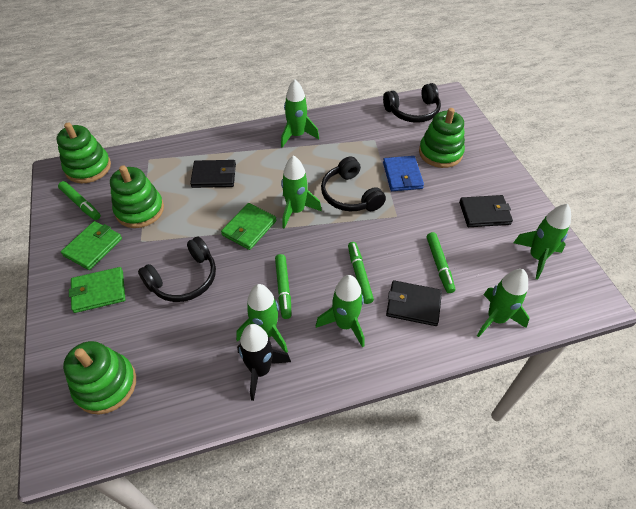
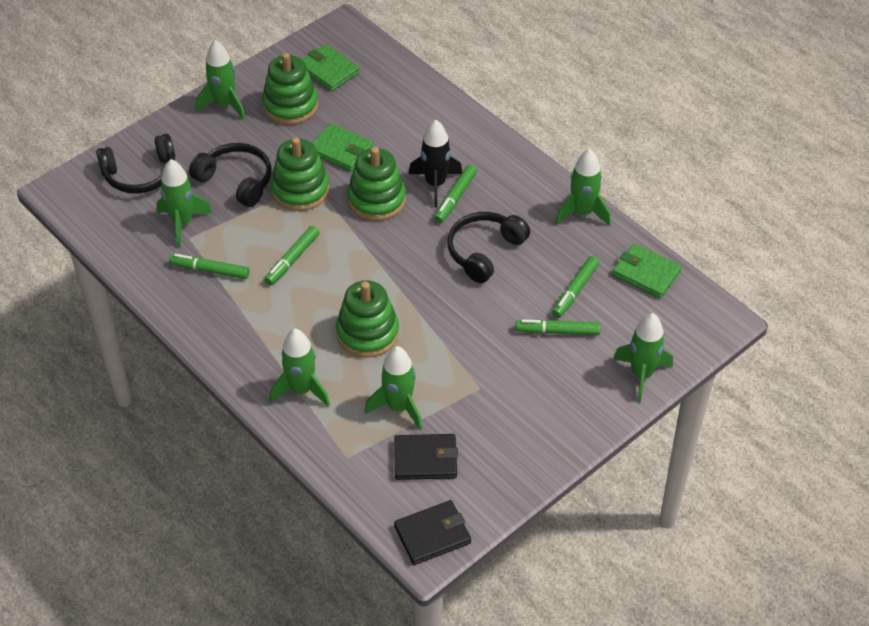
black wallet: 3 -> 2
blue wallet: 1 -> 0
green marker: 4 -> 5

